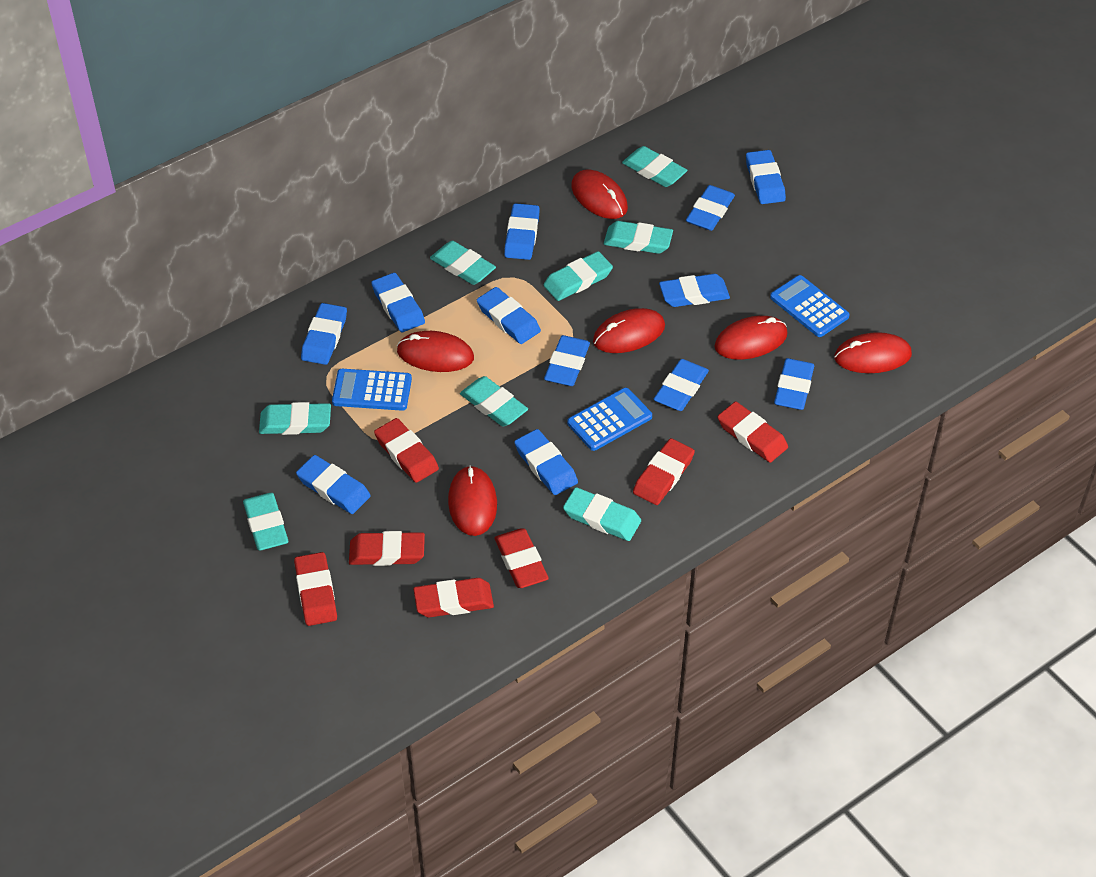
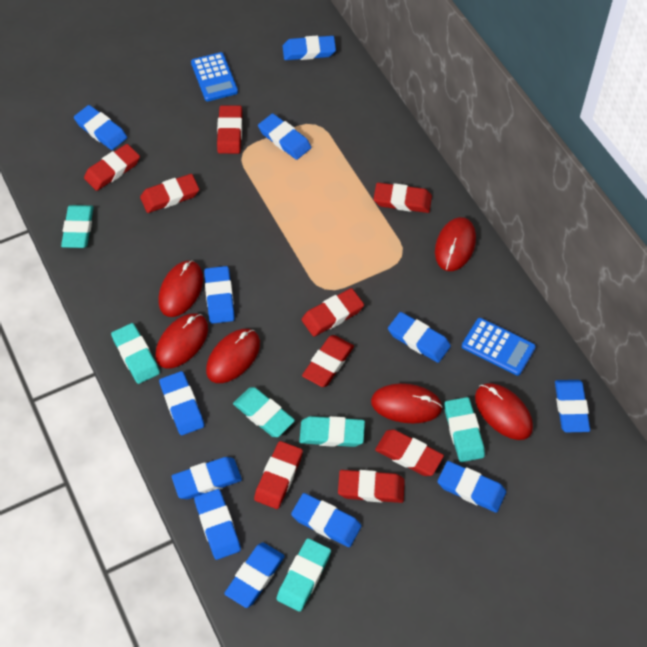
blue calculator: 3 -> 2
red eraser: 7 -> 9
turquoise eraser: 8 -> 6

